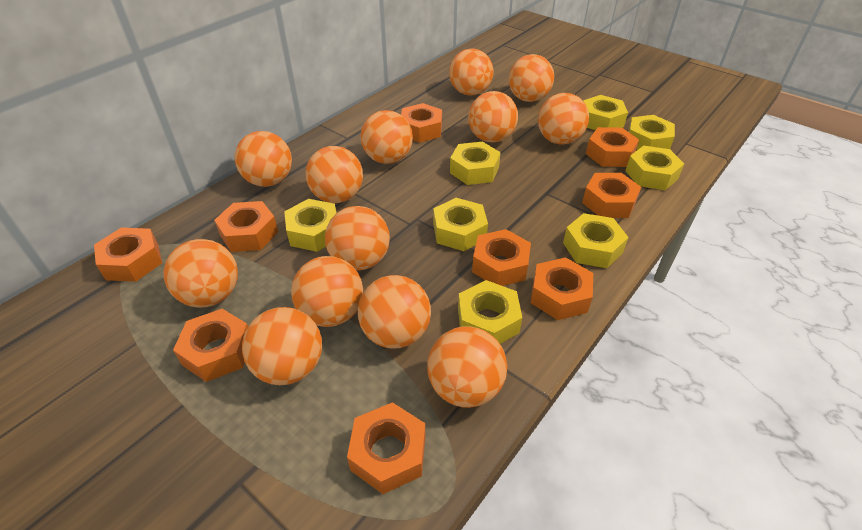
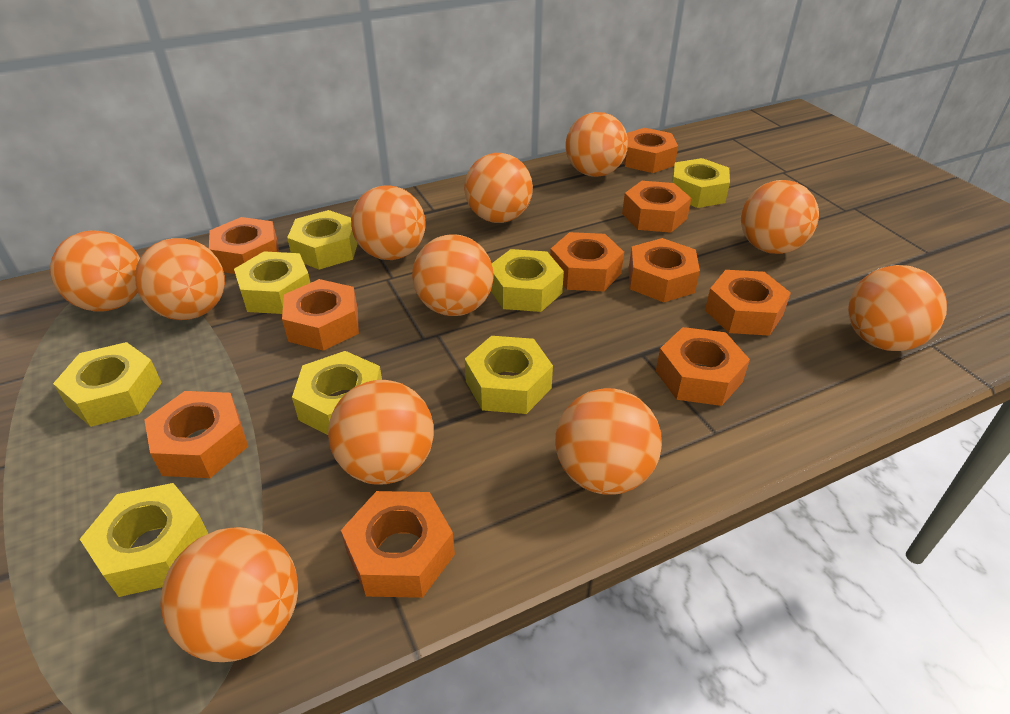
orange ball: 13 -> 11
orange nut: 9 -> 10

